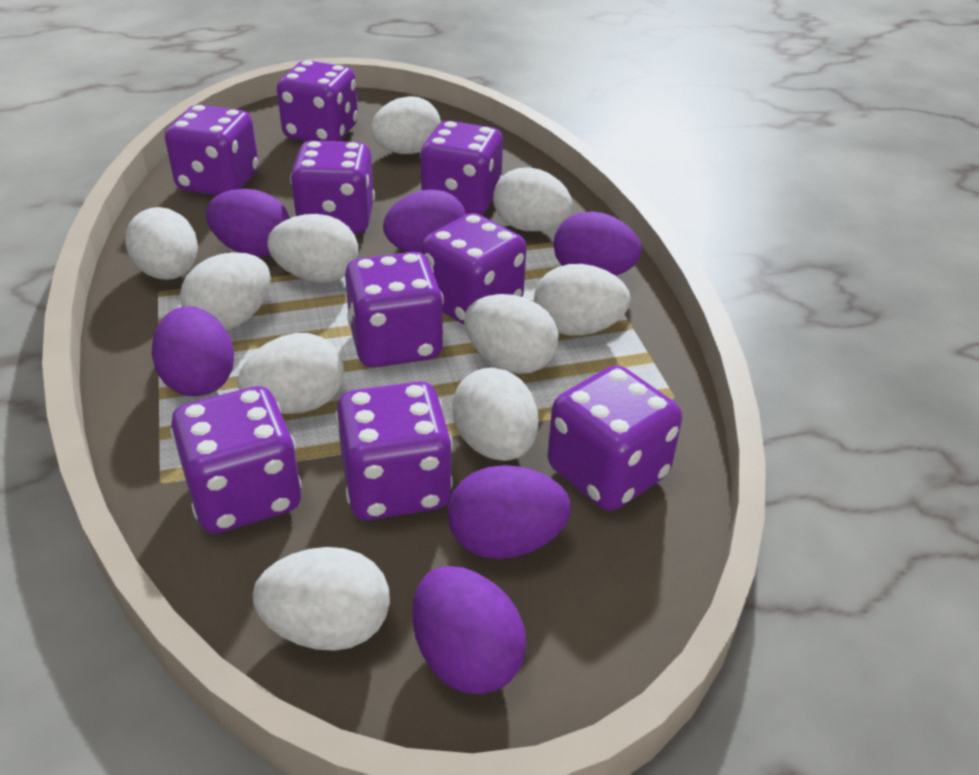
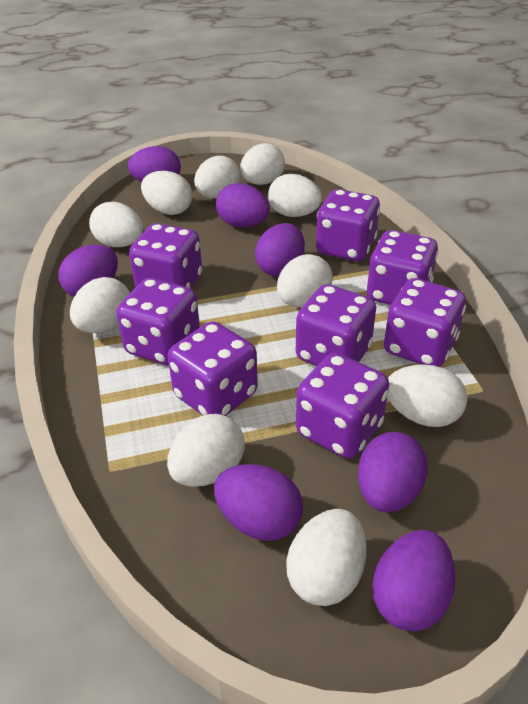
purple dice: 9 -> 8
purple egg: 6 -> 7

